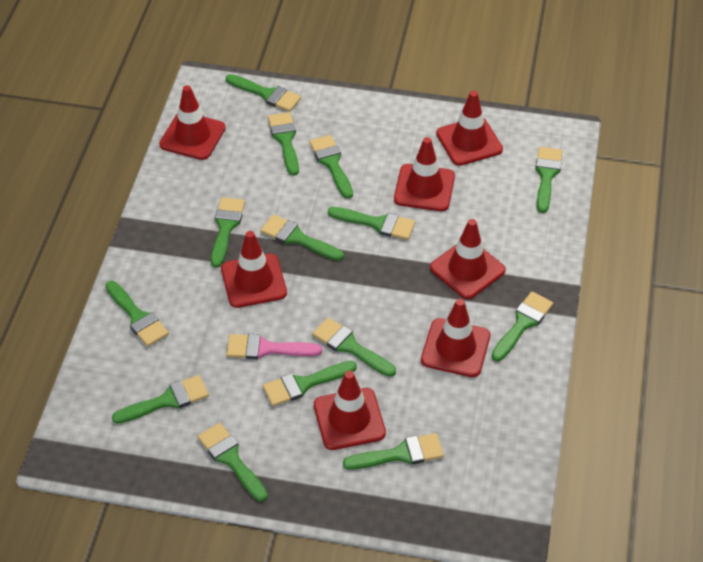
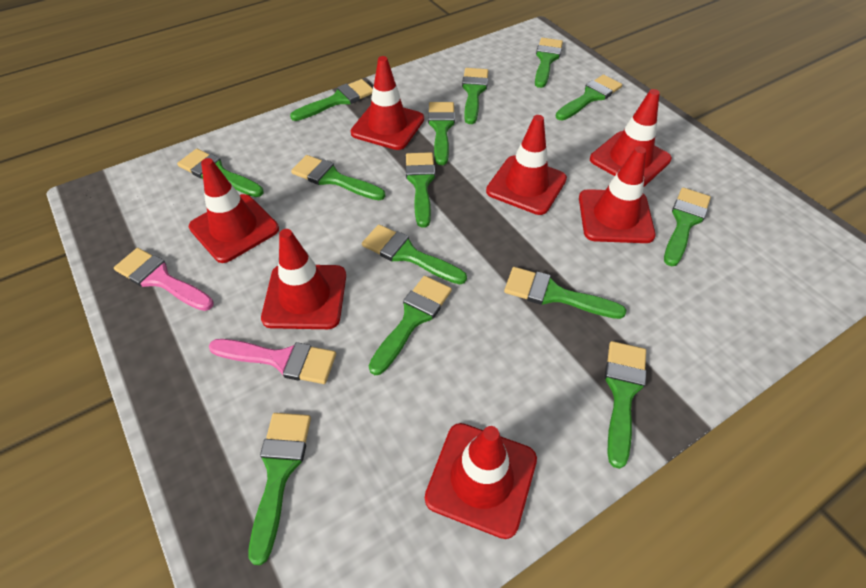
pink brush: 1 -> 2

